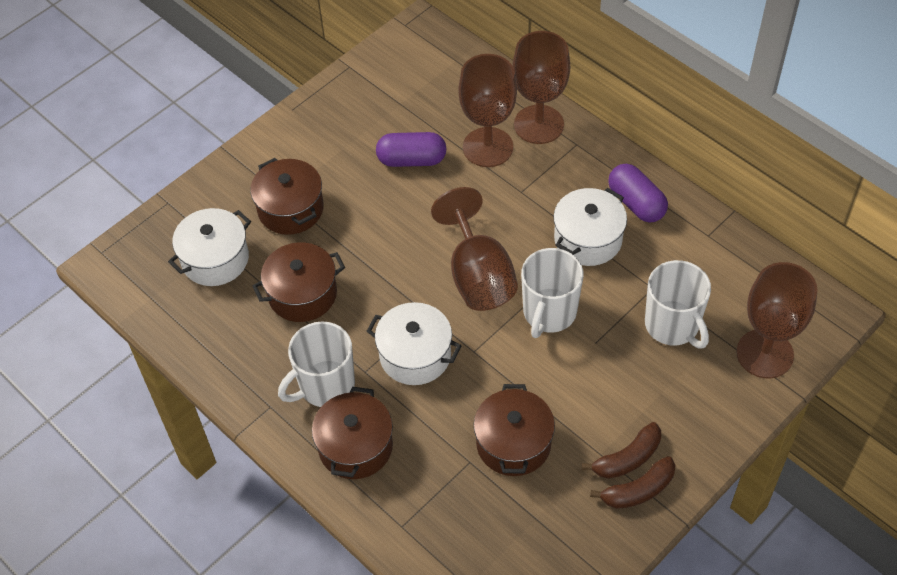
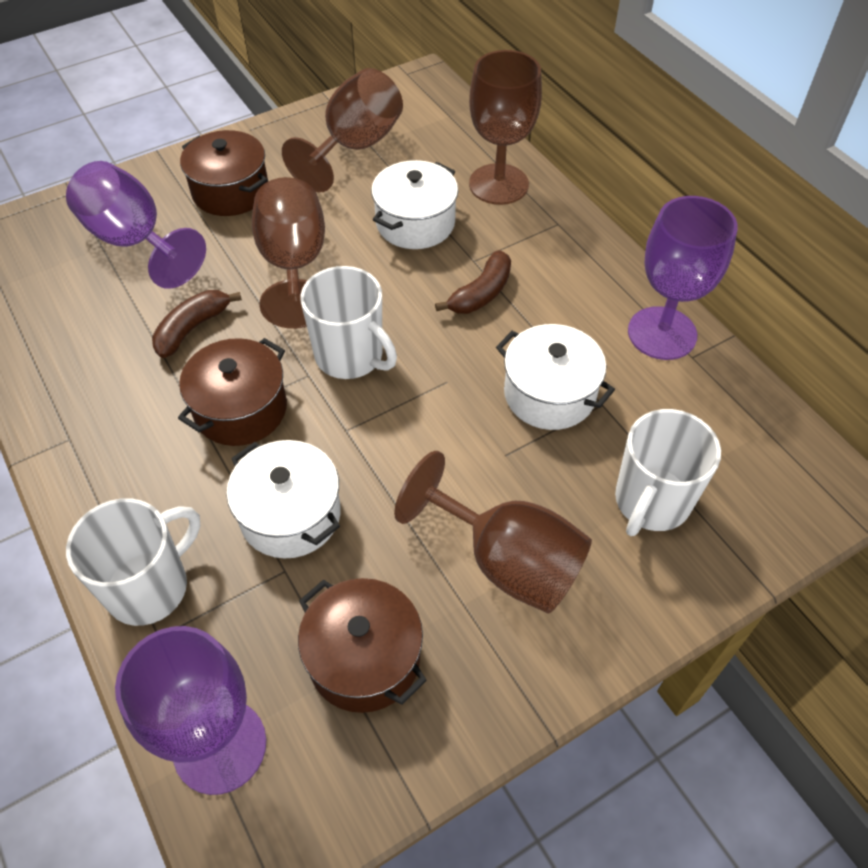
brown pot: 4 -> 3
purple capsule: 2 -> 0
purple goblet: 0 -> 3

